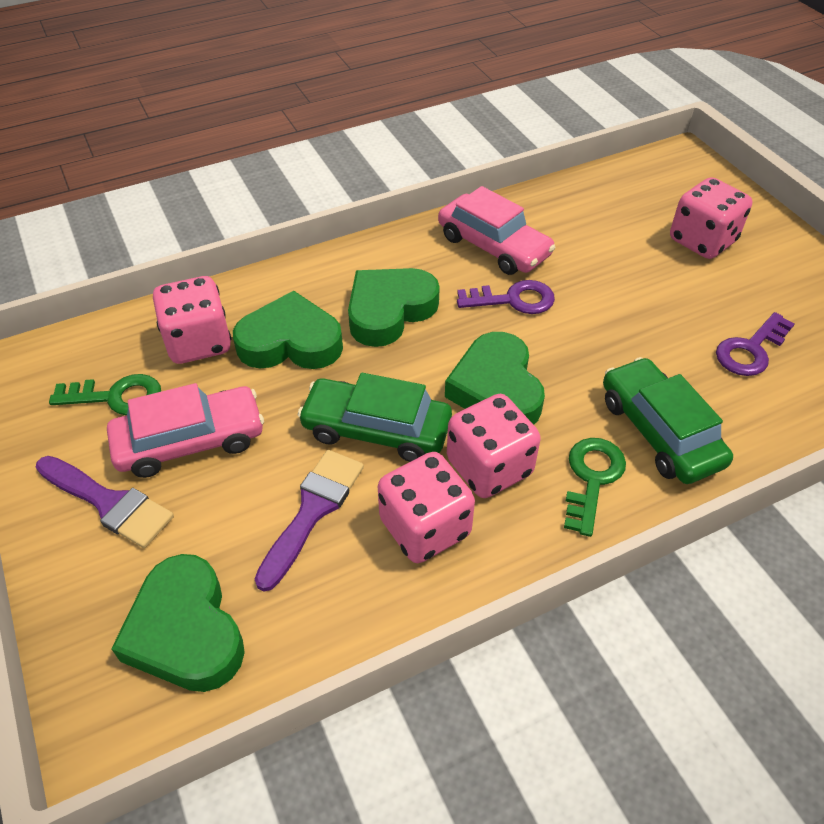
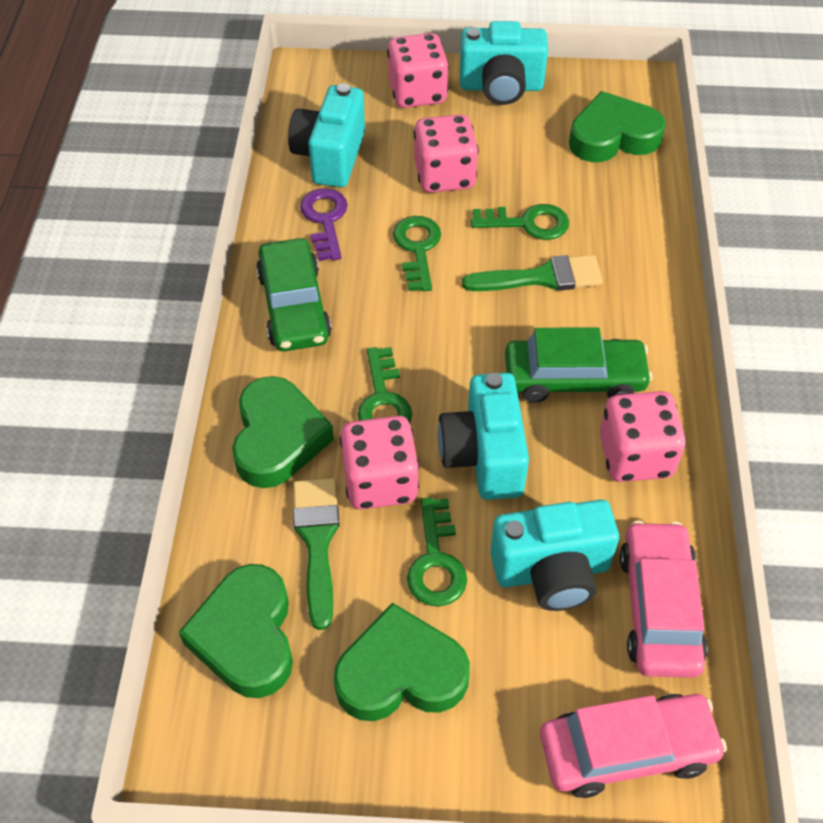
green brush: 0 -> 2
green key: 2 -> 4
purple brush: 2 -> 0
purple key: 2 -> 1
turquoise camera: 0 -> 4

